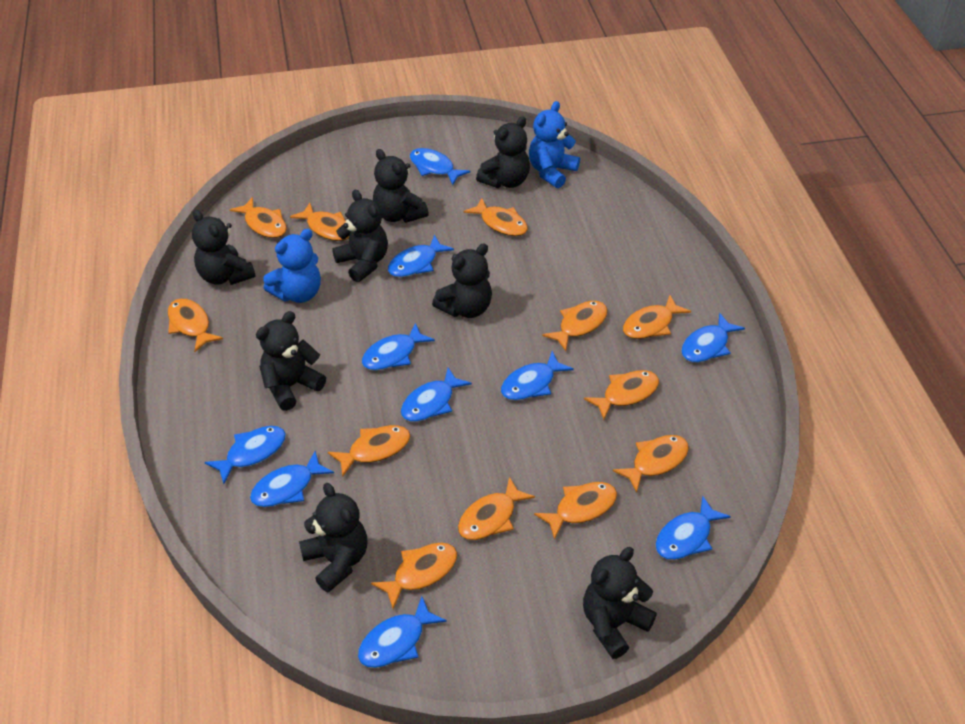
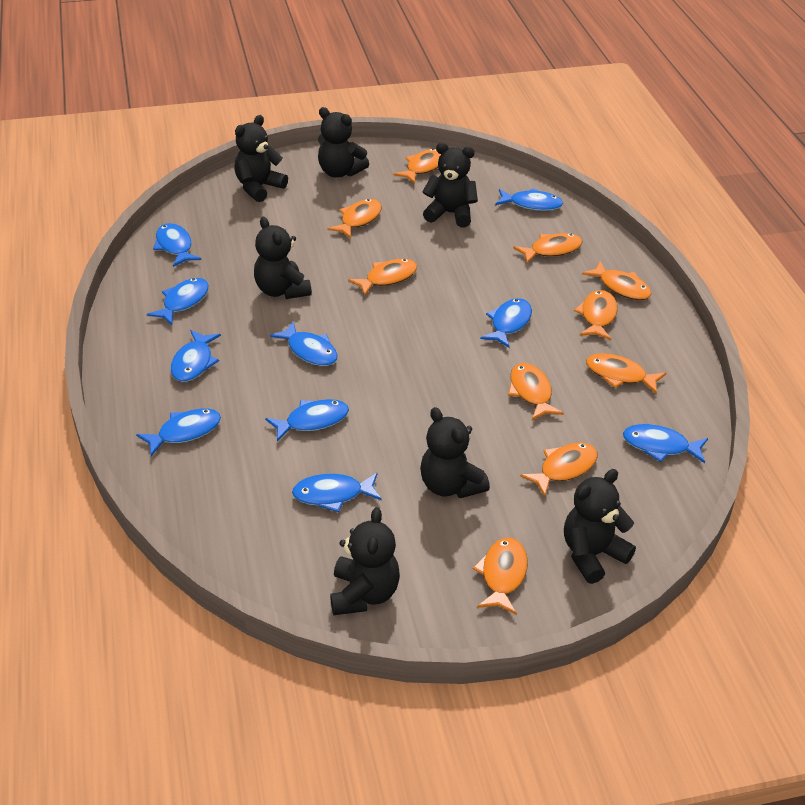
black teddy bear: 8 -> 7
blue teddy bear: 2 -> 0
orange fish: 12 -> 10

